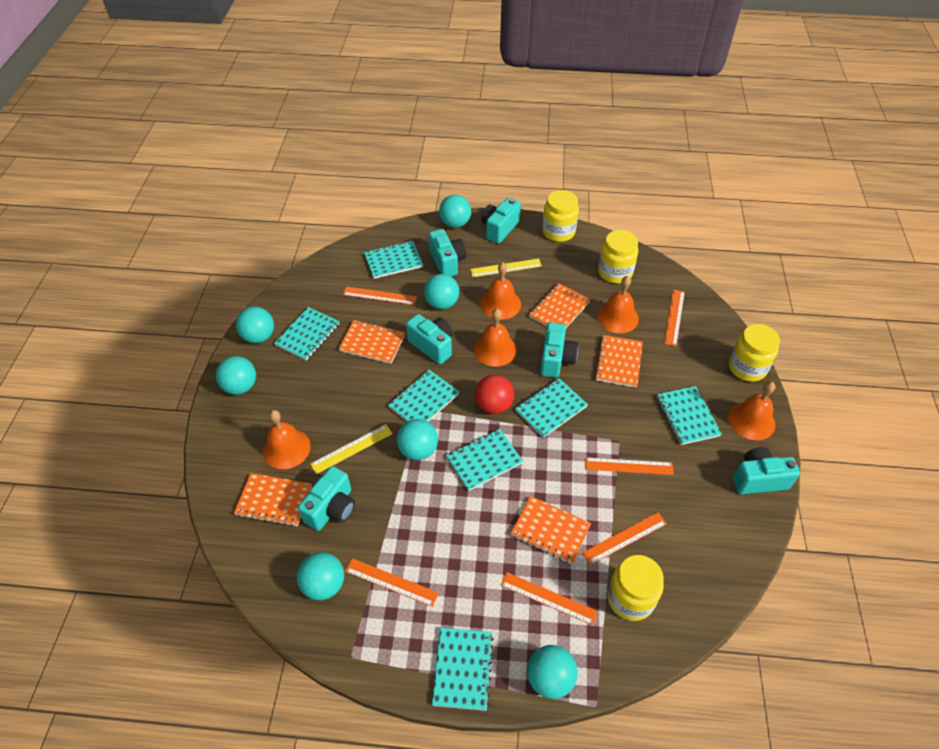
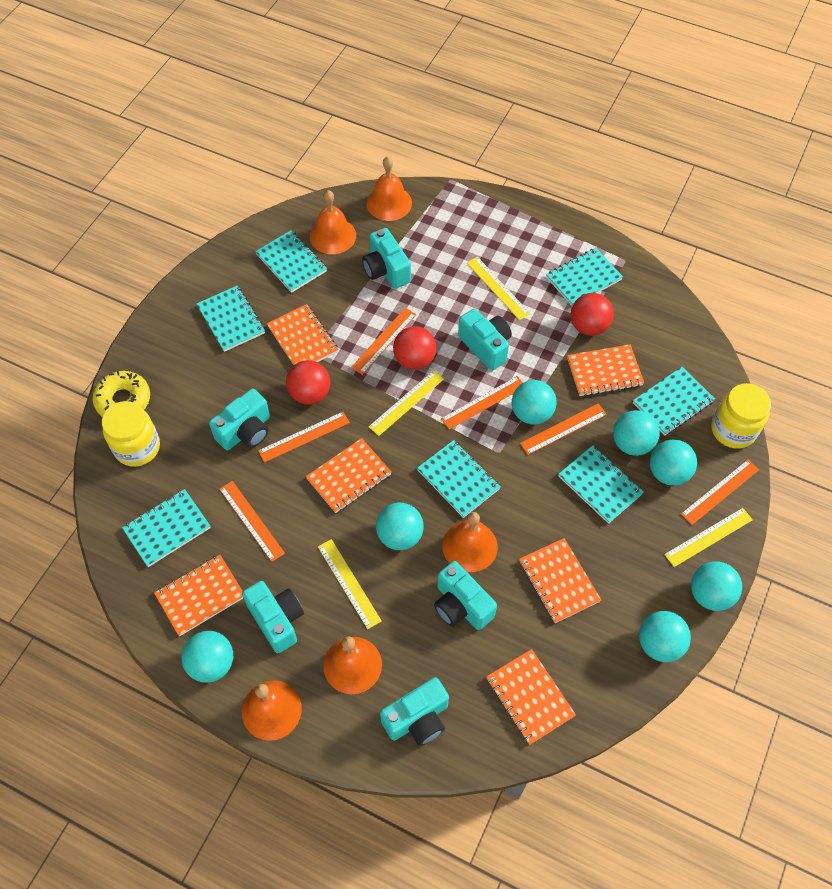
orange notebook: 5 -> 6
red ball: 1 -> 3
yellow donut: 0 -> 1
yellow jar: 4 -> 2
yellow ruler: 2 -> 4

